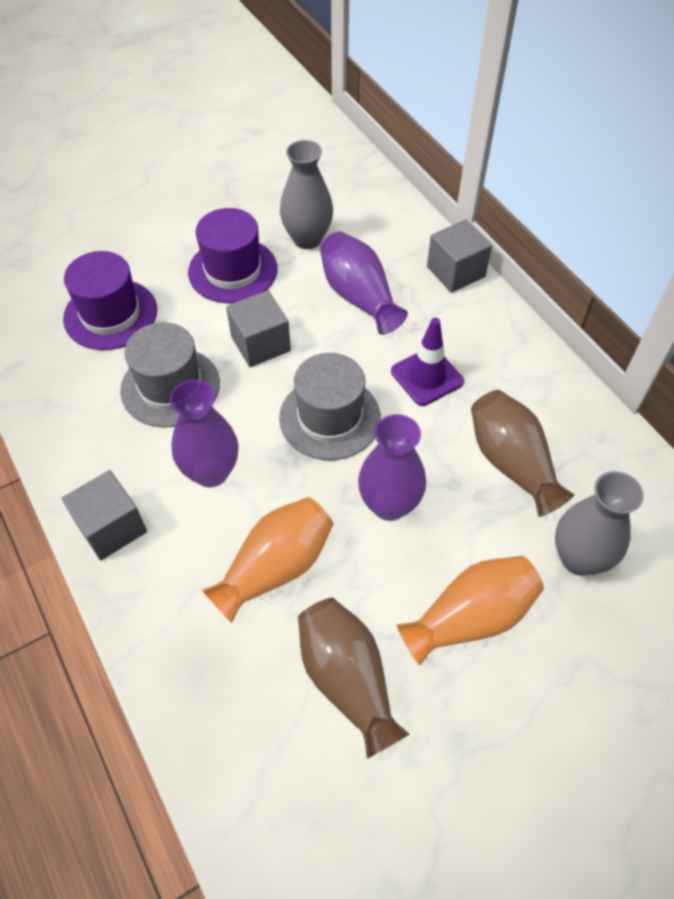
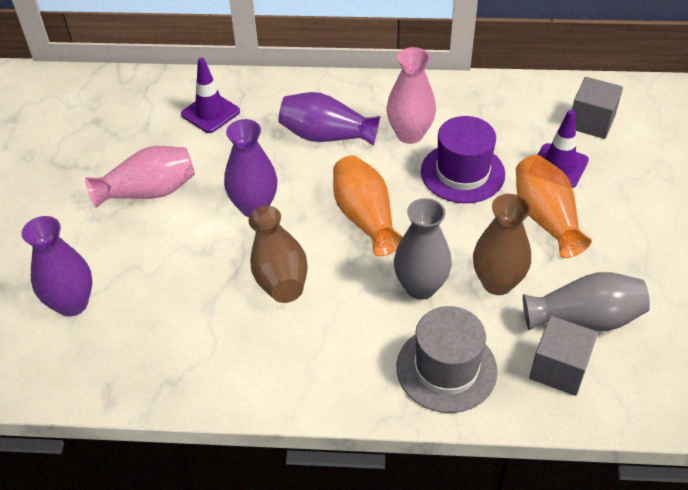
grey cube: 3 -> 2
grey hat: 2 -> 1
pink vase: 0 -> 2
purple hat: 2 -> 1
purple traffic cone: 1 -> 2

